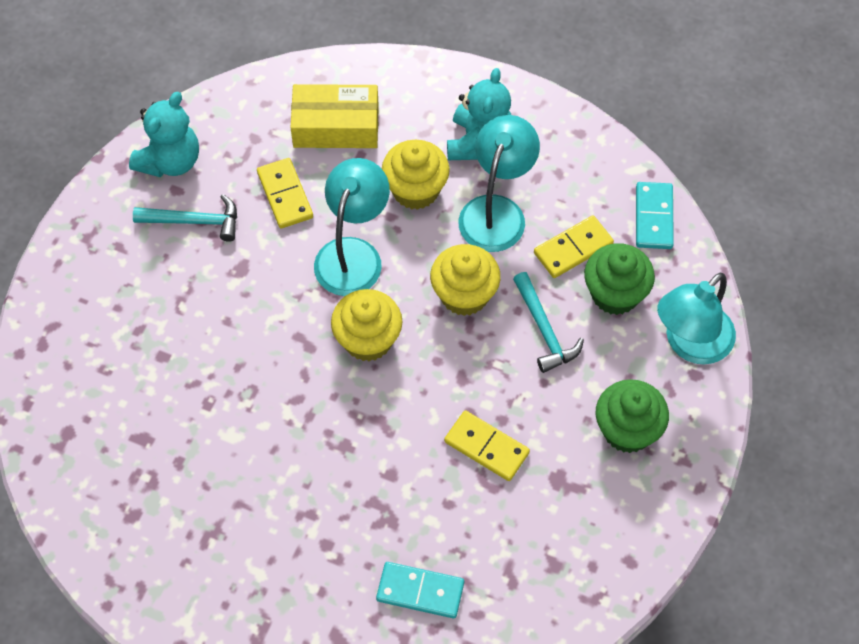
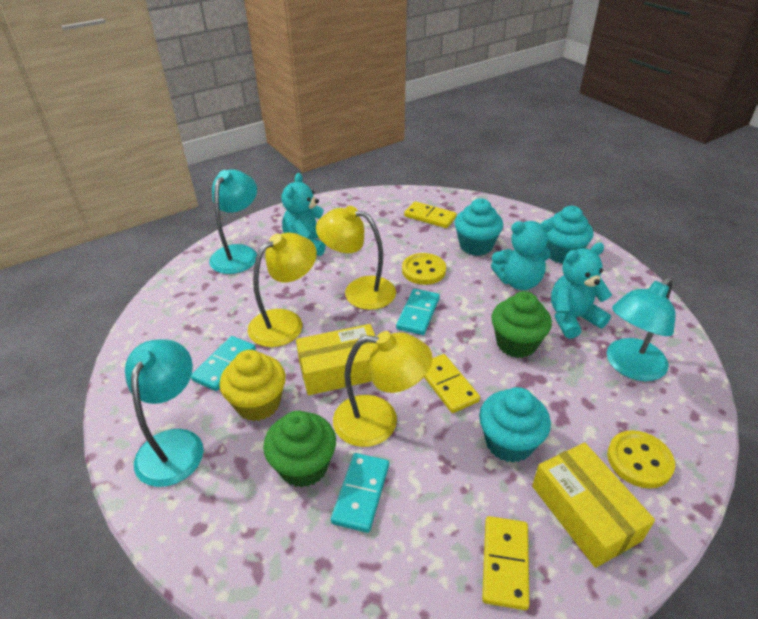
turquoise cupcake: 0 -> 3
turquoise domino: 2 -> 3
turquoise hammer: 2 -> 0
turquoise teddy bear: 2 -> 3
yellow box: 1 -> 2
yellow button: 0 -> 2
yellow cupcake: 3 -> 1
yellow lamp: 0 -> 3

